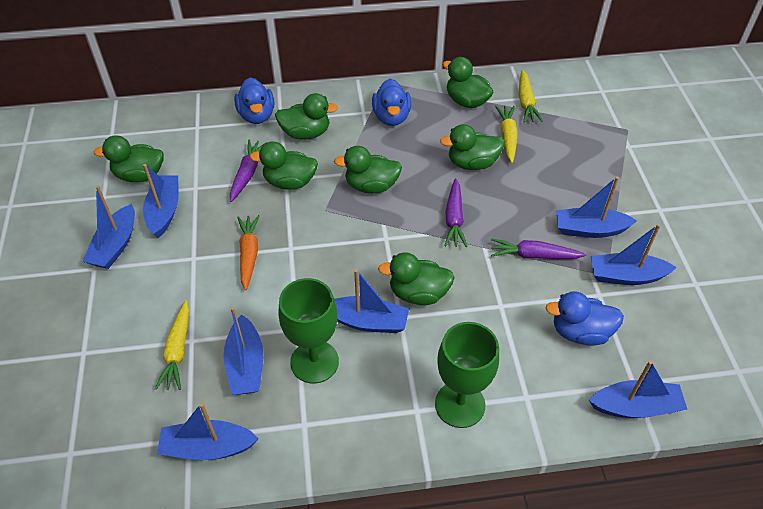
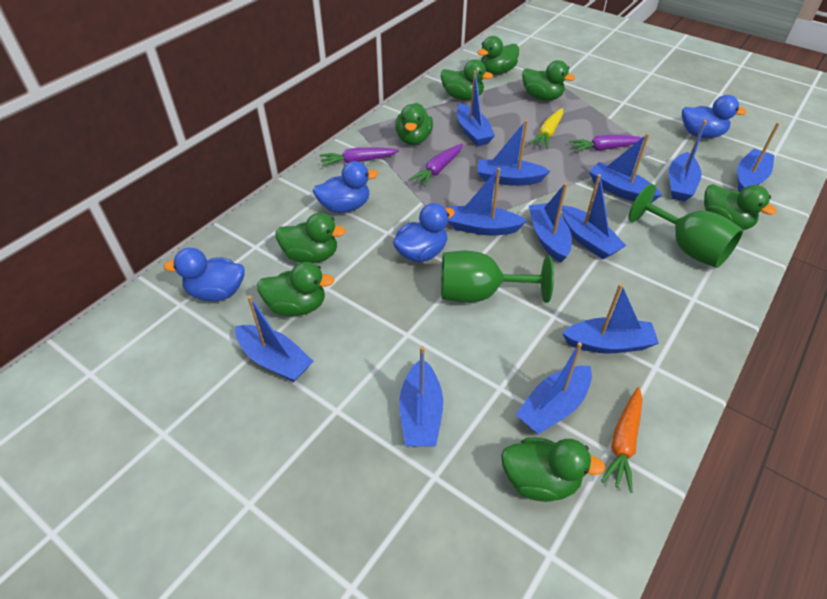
blue boat: 8 -> 12
blue duck: 3 -> 4
green duck: 7 -> 8
yellow carrot: 3 -> 1

